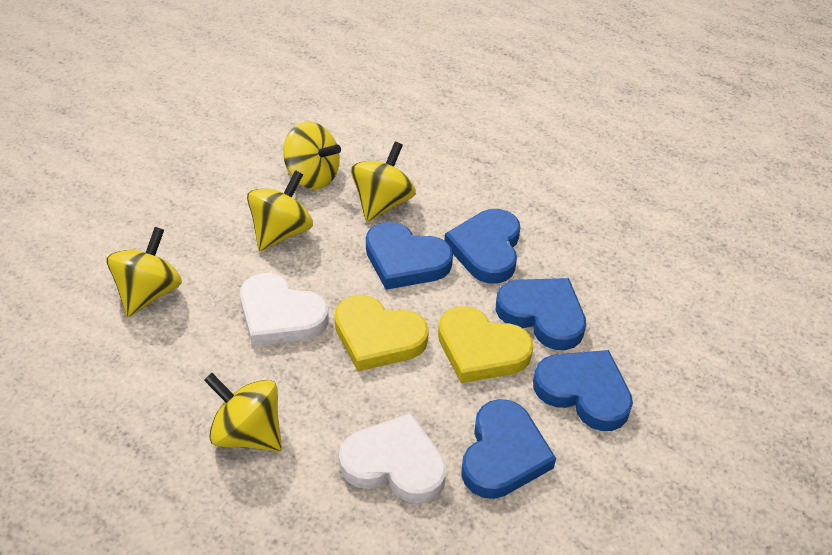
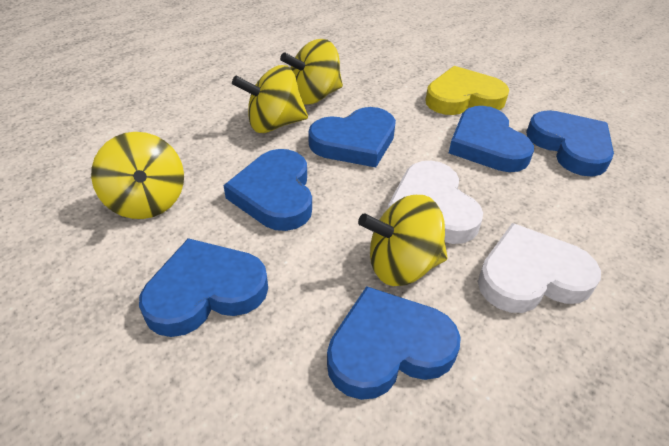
blue heart: 5 -> 6
yellow heart: 2 -> 1
yellow spinning top: 5 -> 4

